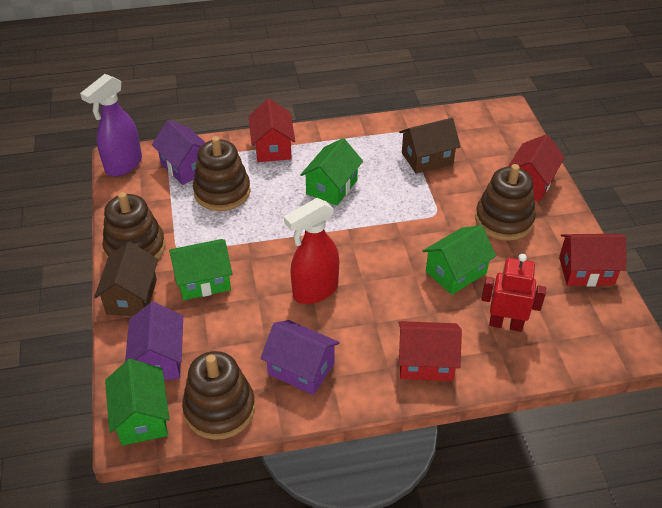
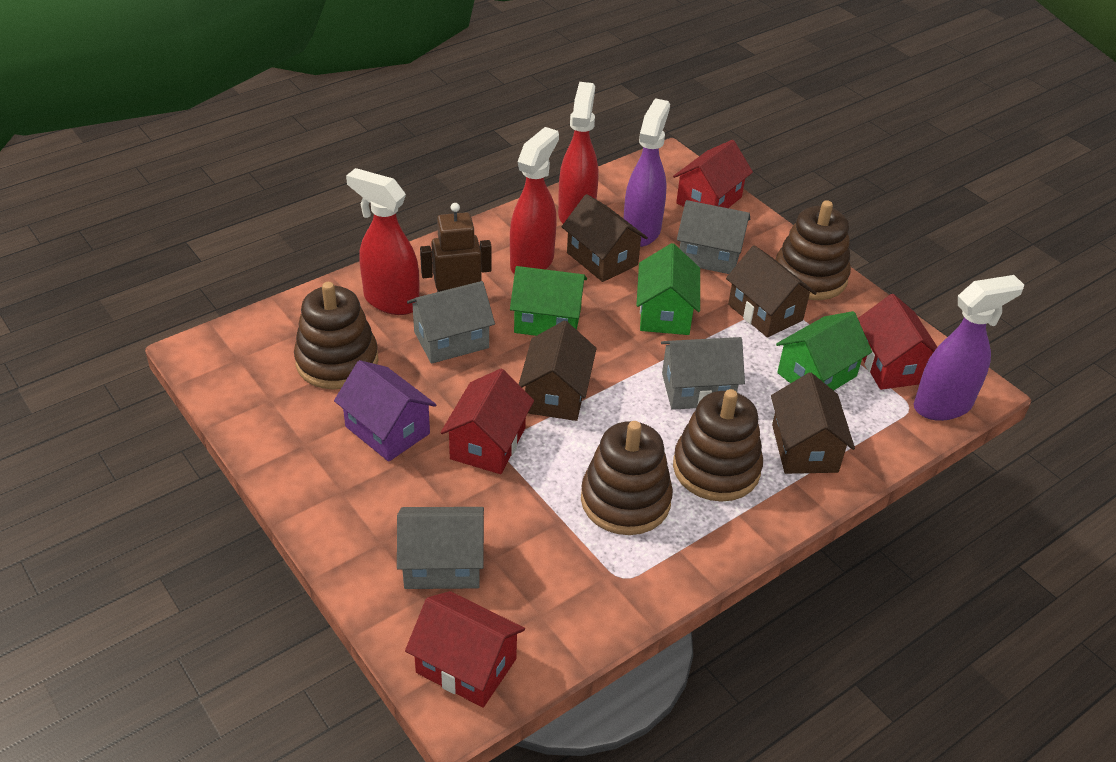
brown house: 2 -> 4
brown robot: 0 -> 1
green house: 4 -> 3
grey house: 0 -> 4
purple house: 3 -> 1
purple spray bottle: 1 -> 2
red robot: 1 -> 0
red spray bottle: 1 -> 3

